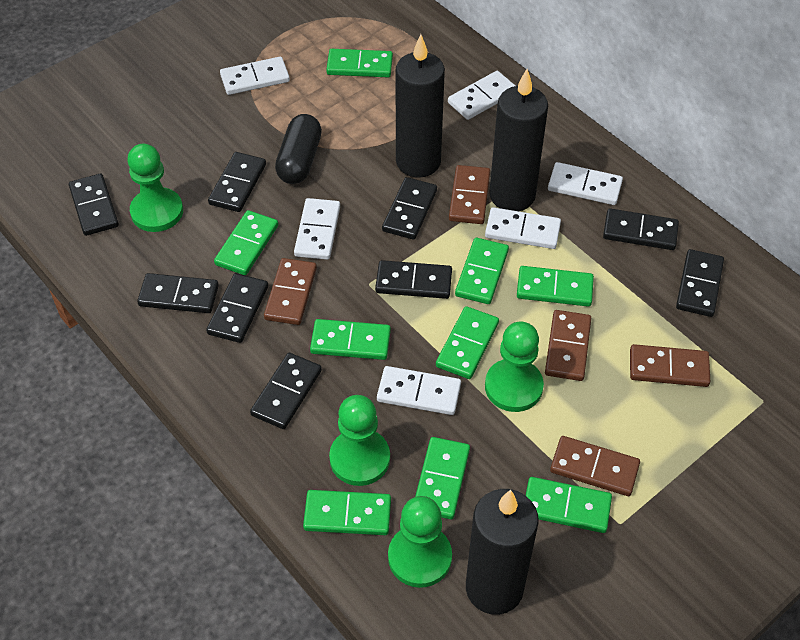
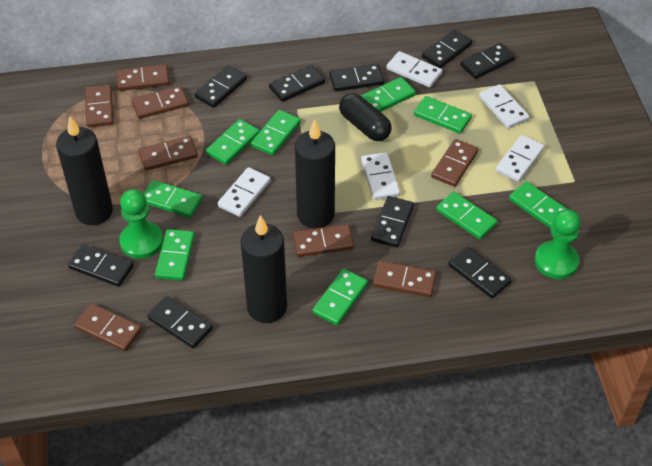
brown domino: 5 -> 8
green pawn: 4 -> 2
white domino: 6 -> 5

